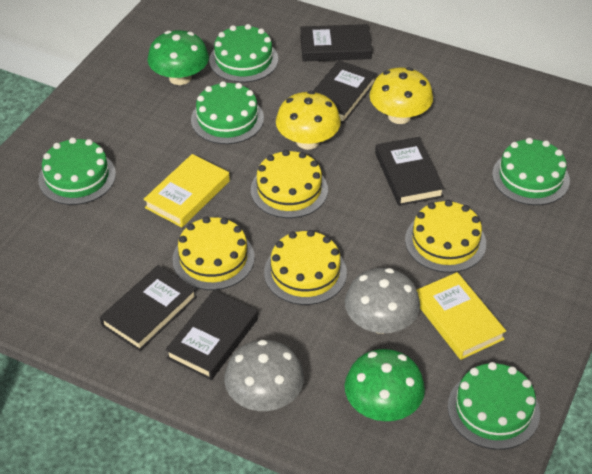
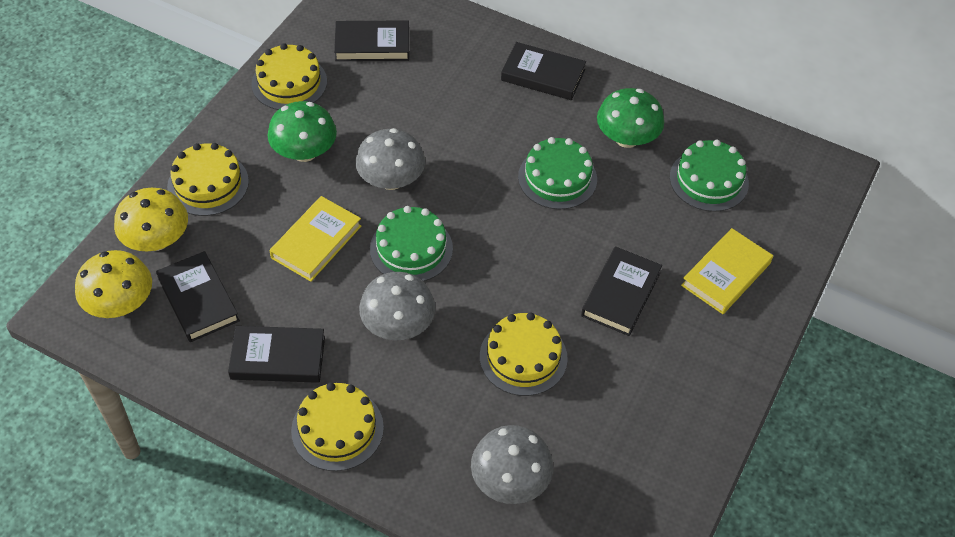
green cake: 5 -> 3
grey mushroom: 2 -> 3

